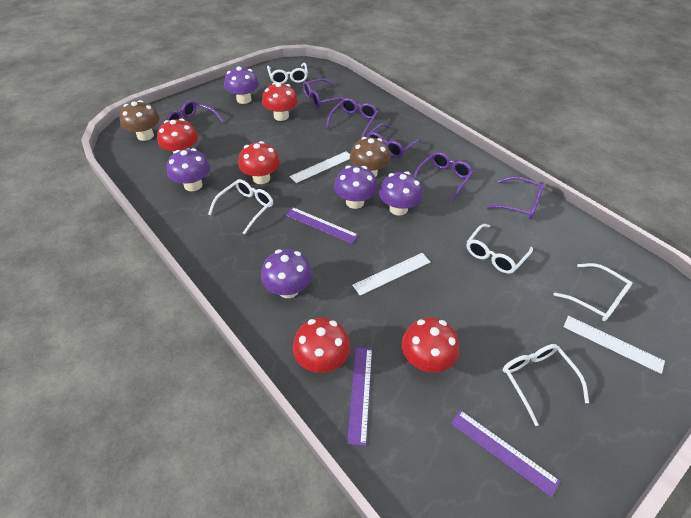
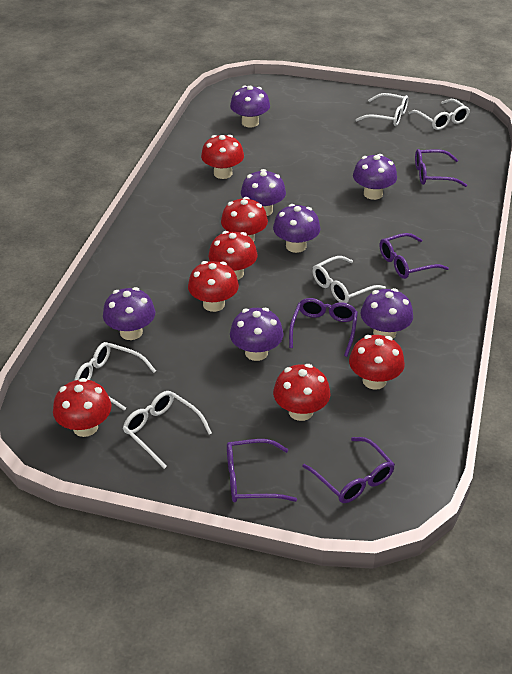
brown mushroom: 2 -> 0
purple glasses: 6 -> 5
purple mushroom: 5 -> 7
purple ruler: 3 -> 0
red mushroom: 5 -> 7
white ruler: 3 -> 0

